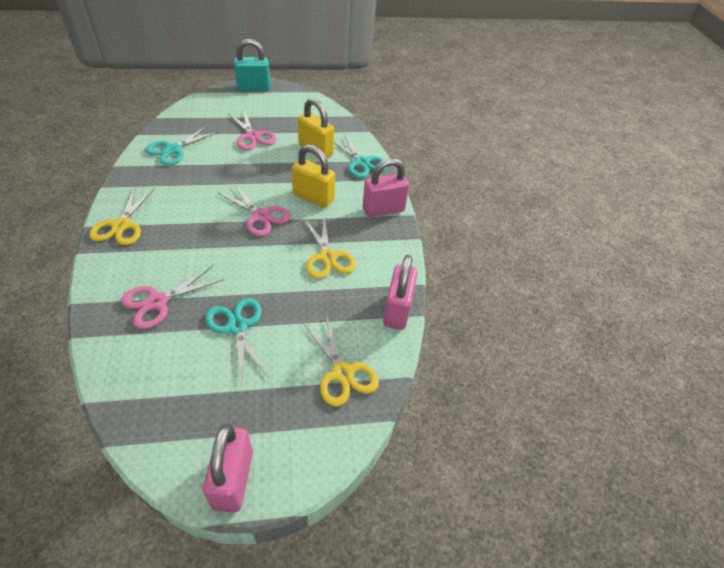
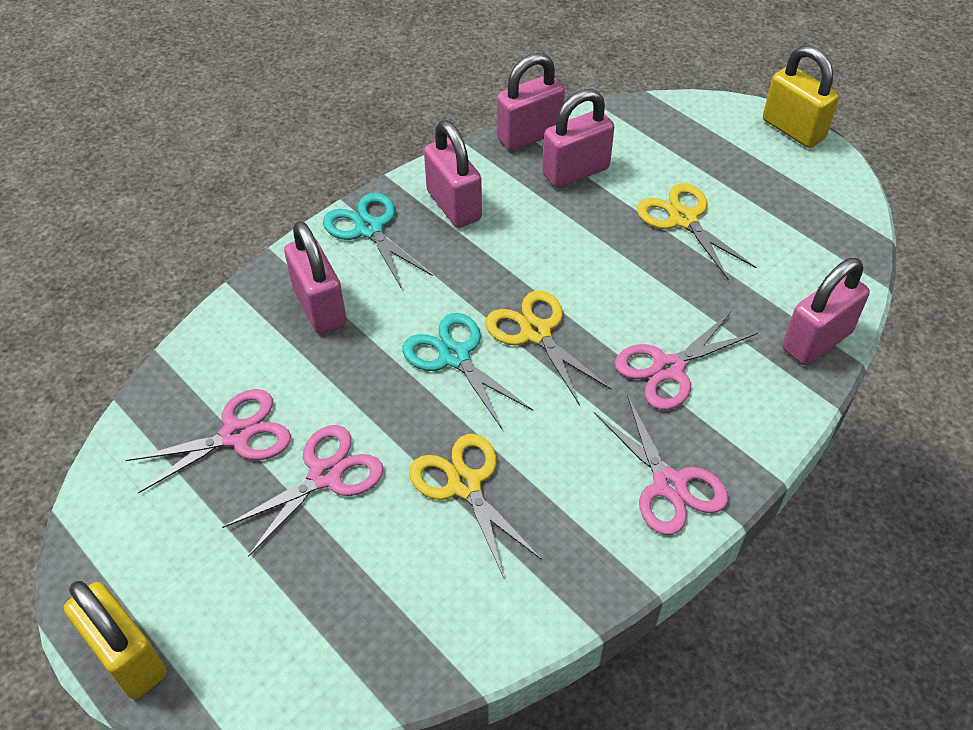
pink padlock: 3 -> 5
pink scissors: 3 -> 4
turquoise padlock: 1 -> 0
turquoise scissors: 3 -> 2

